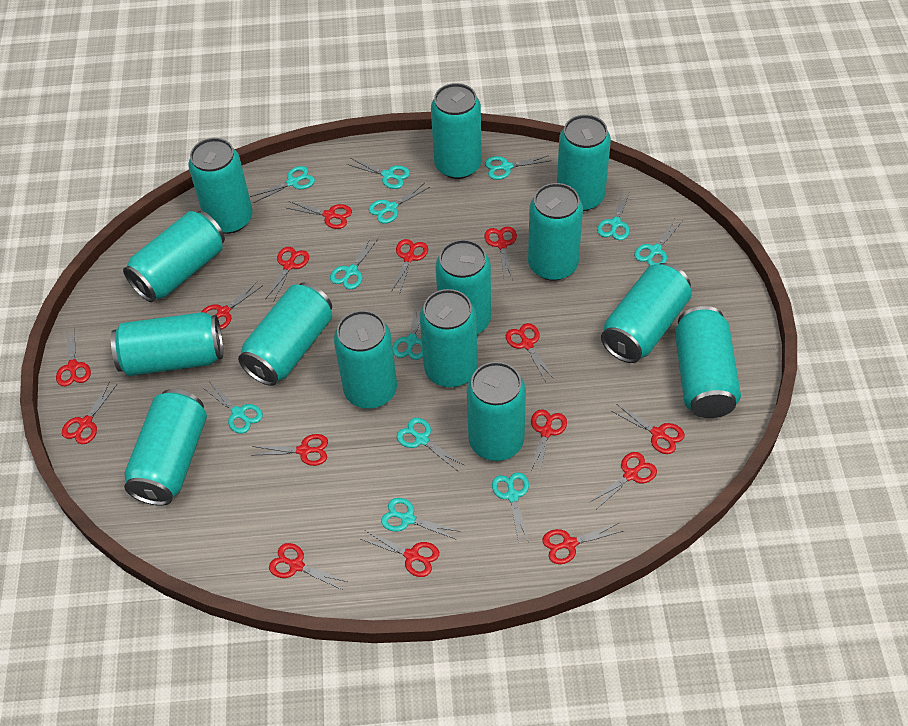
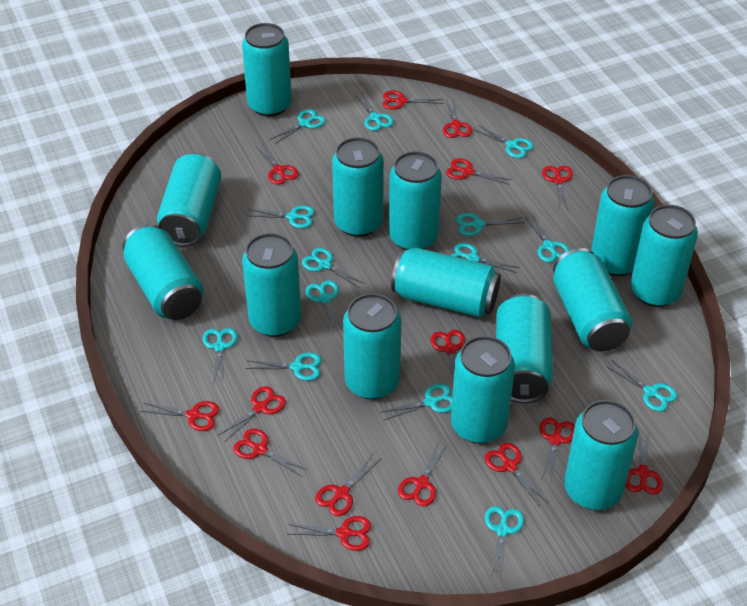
turquoise scissors: 12 -> 14

